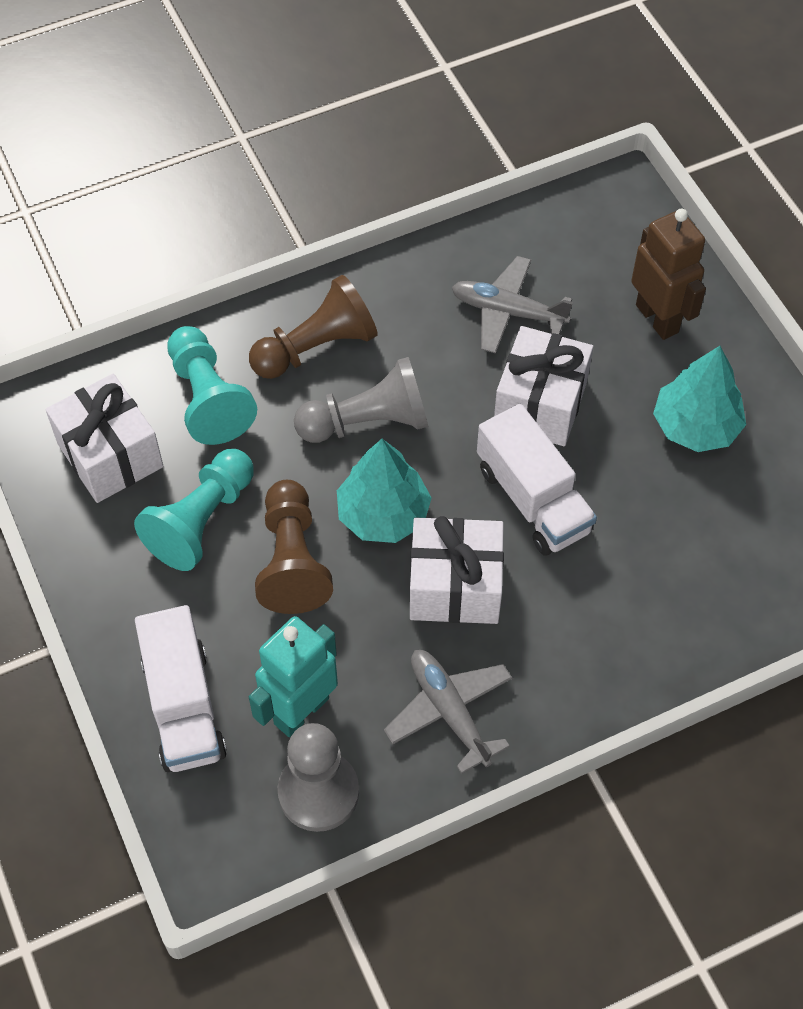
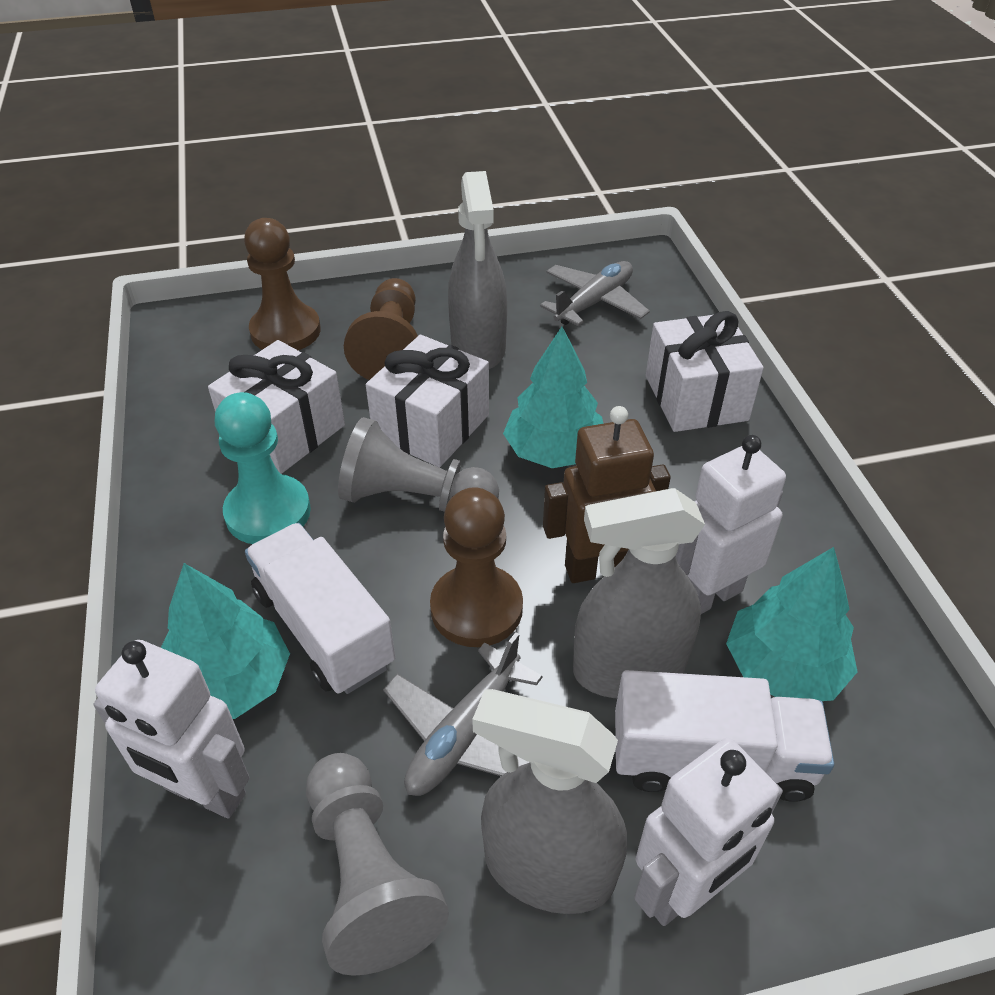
brown pawn: 2 -> 3
grey spray bottle: 0 -> 3
turquoise pawn: 2 -> 1
turquoise robot: 1 -> 0
turquoise tree: 2 -> 3
white robot: 0 -> 3

